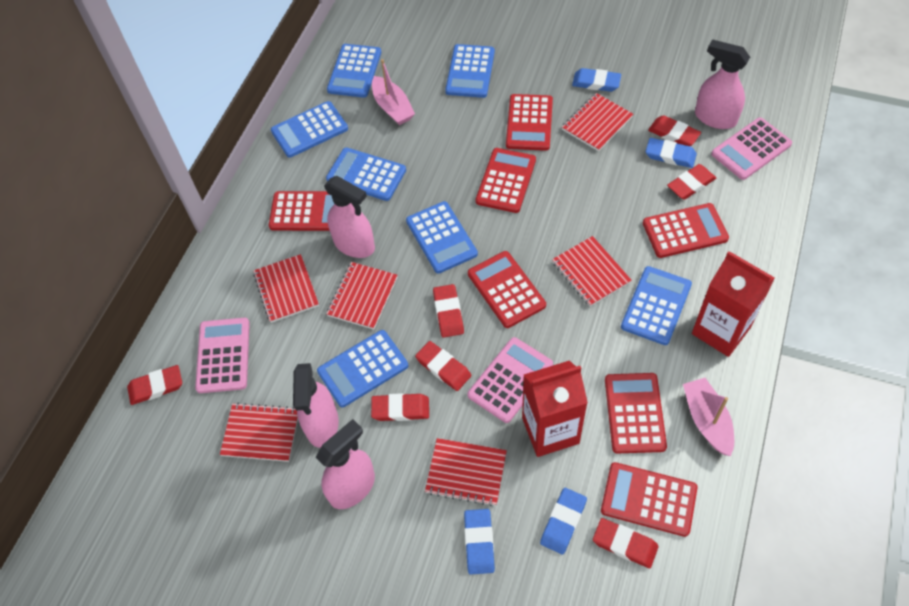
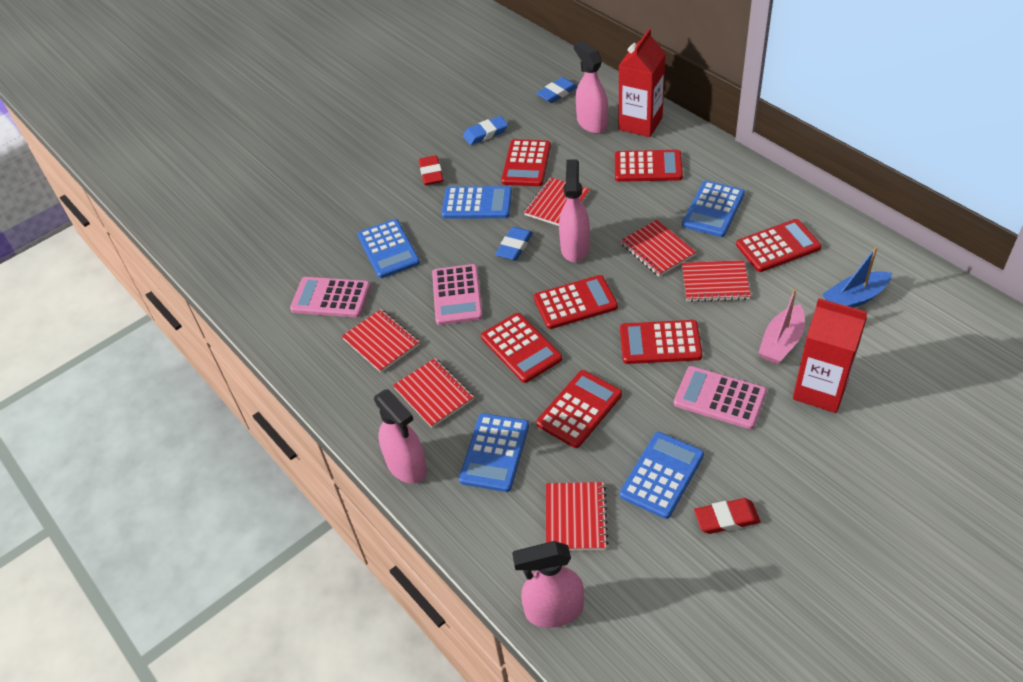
blue boat: 0 -> 1
blue calculator: 7 -> 5
blue eraser: 4 -> 3
pink boat: 2 -> 1
red eraser: 7 -> 2

